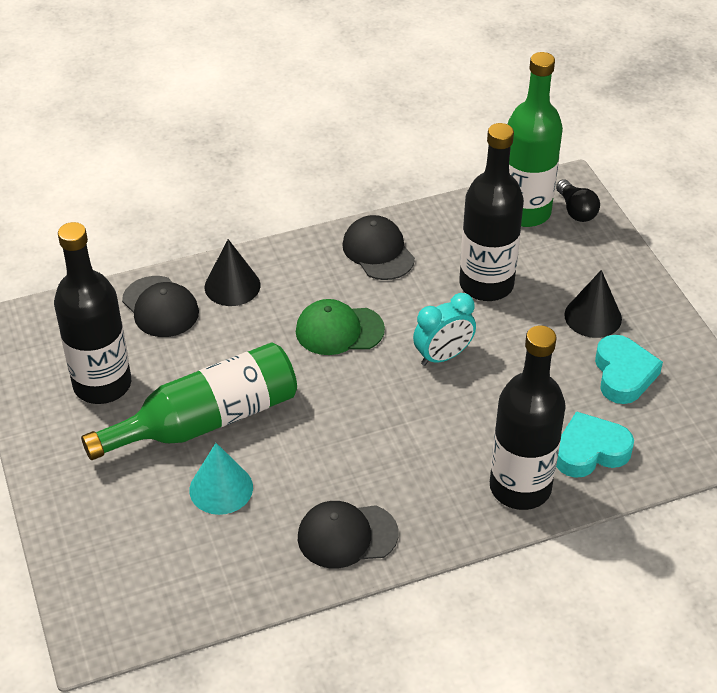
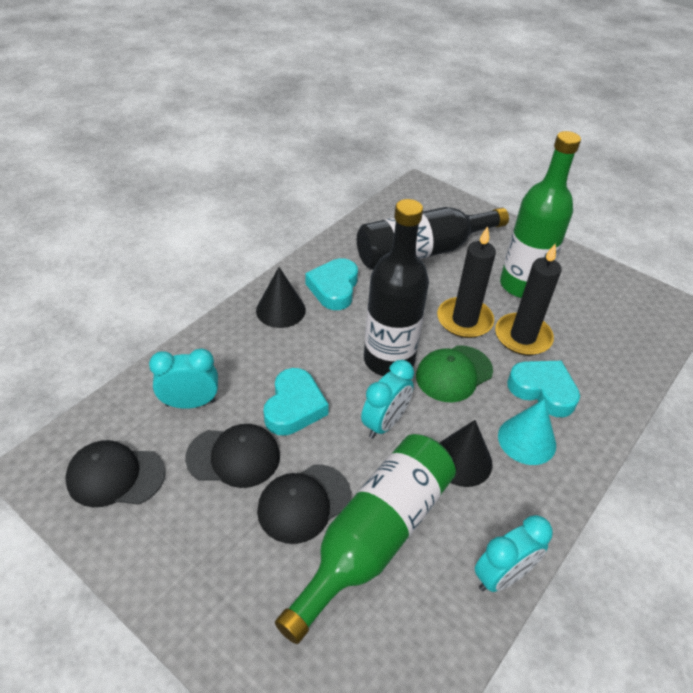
black bottle: 3 -> 2
black candle: 0 -> 2
black light bulb: 1 -> 0
turquoise clock: 1 -> 3
turquoise heart: 2 -> 3

